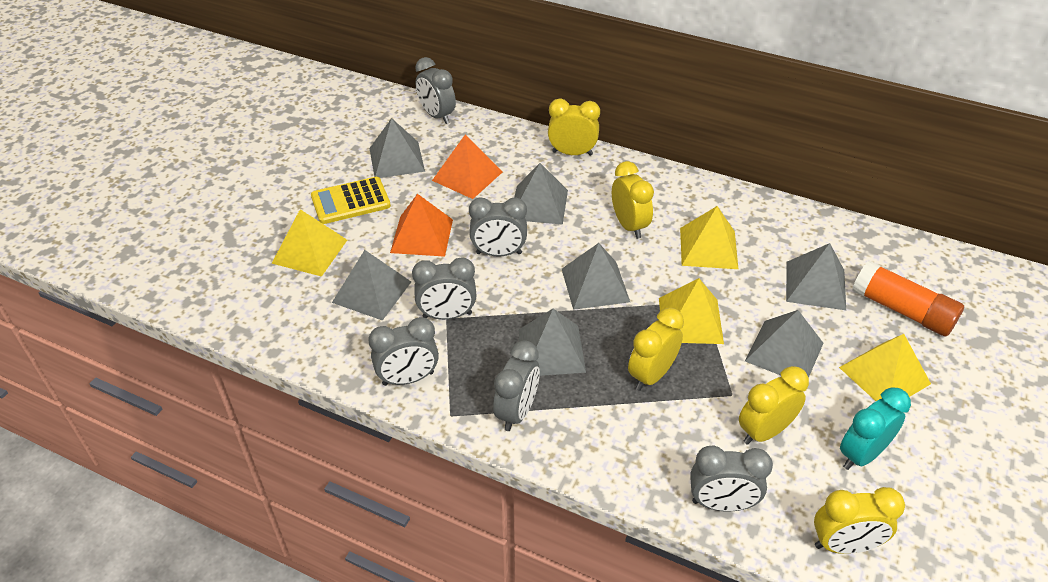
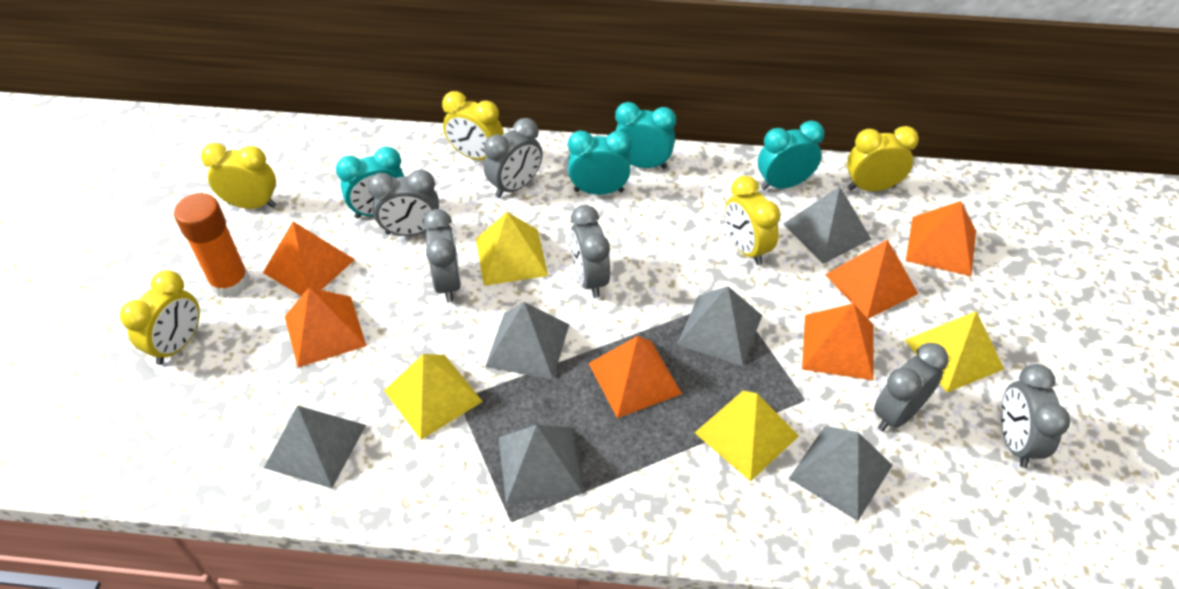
grey pyramid: 7 -> 6
orange pyramid: 2 -> 6
turquoise clock: 1 -> 4
yellow calculator: 1 -> 0

